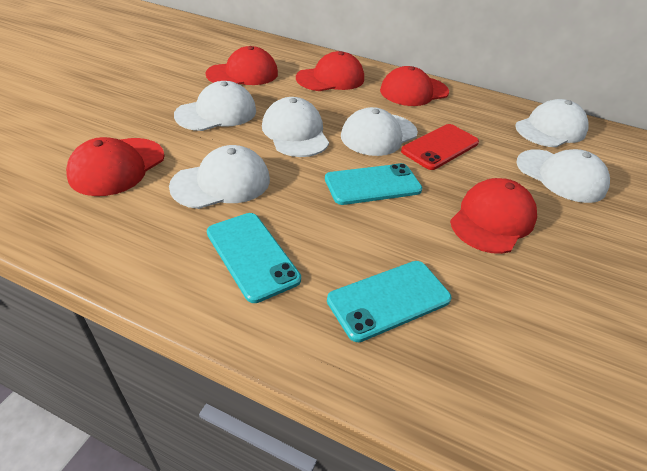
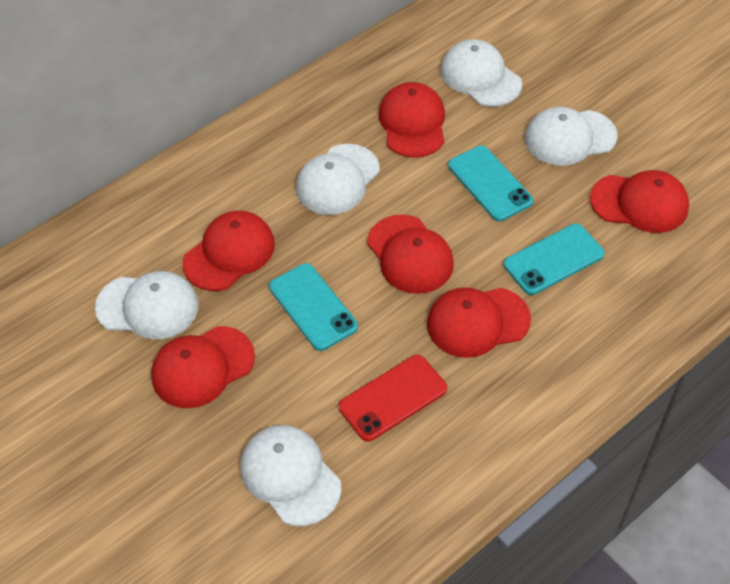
red cap: 5 -> 6
white cap: 6 -> 5

